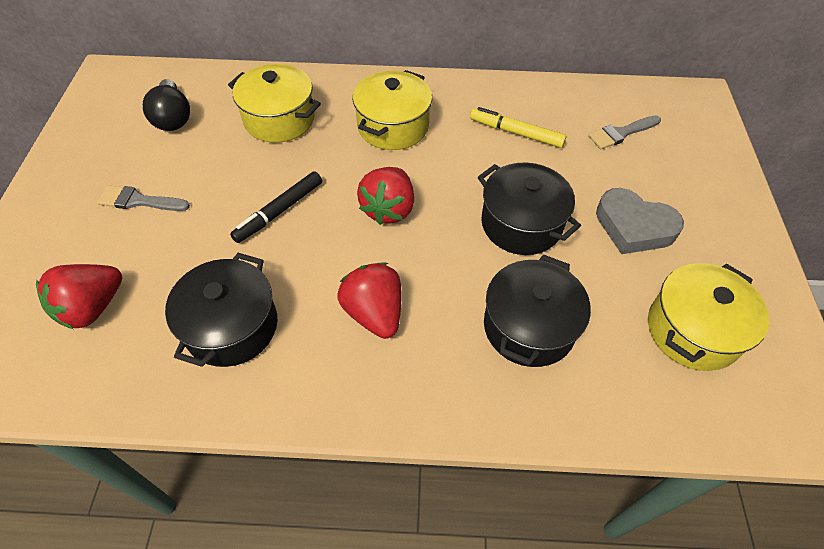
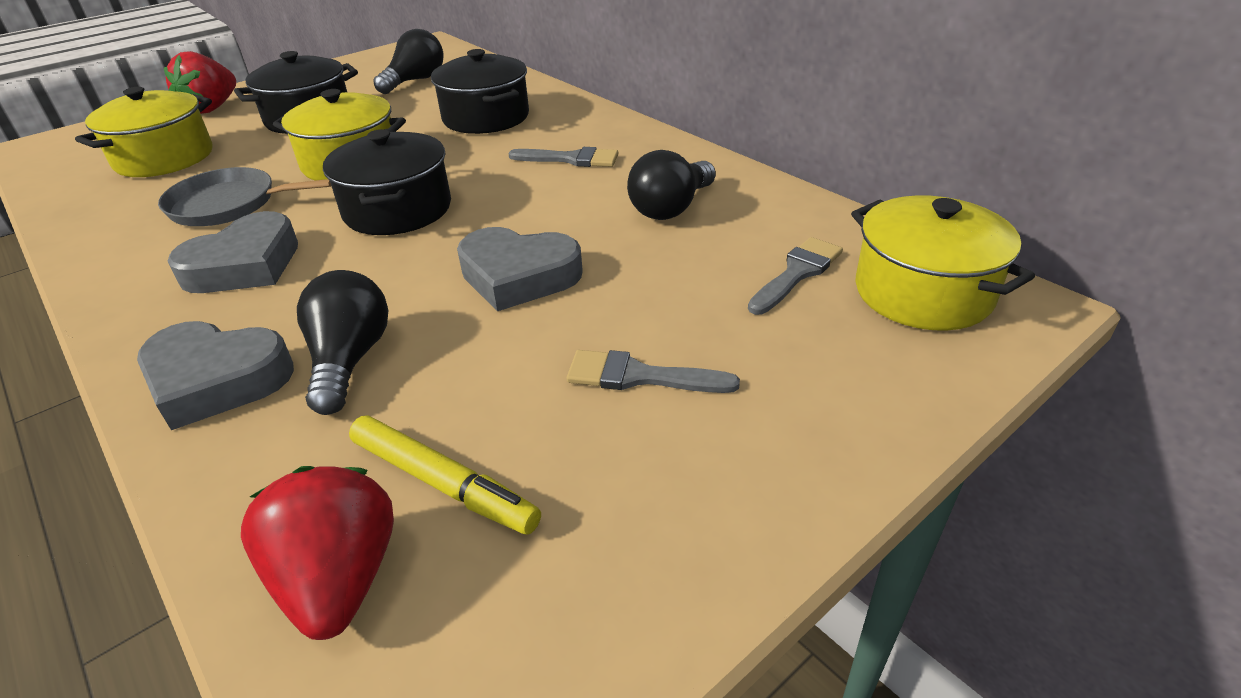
black light bulb: 1 -> 3
black marker: 1 -> 0
grey brush: 2 -> 3
grey heart: 1 -> 3
grey pan: 0 -> 1
red strawberry: 3 -> 2

